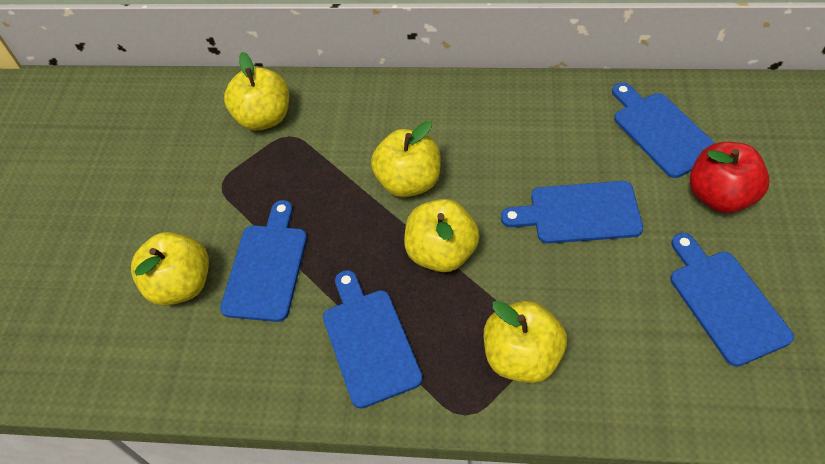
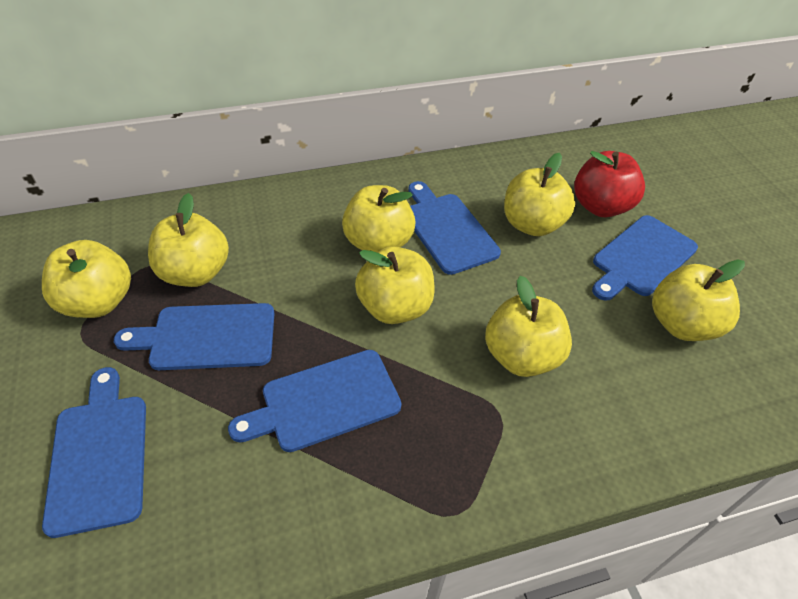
yellow apple: 5 -> 7

